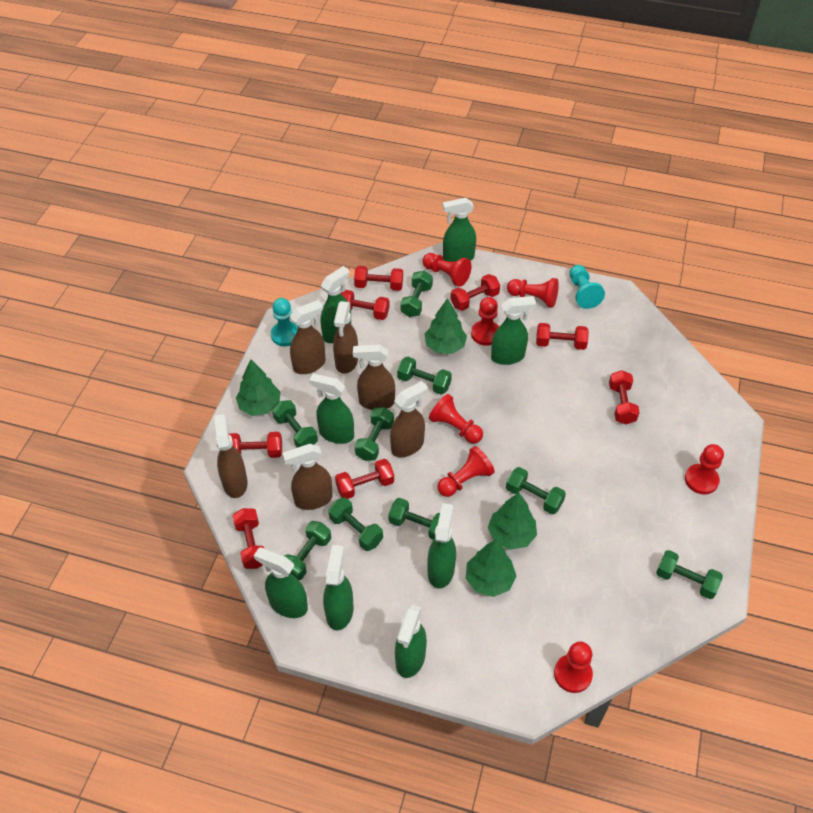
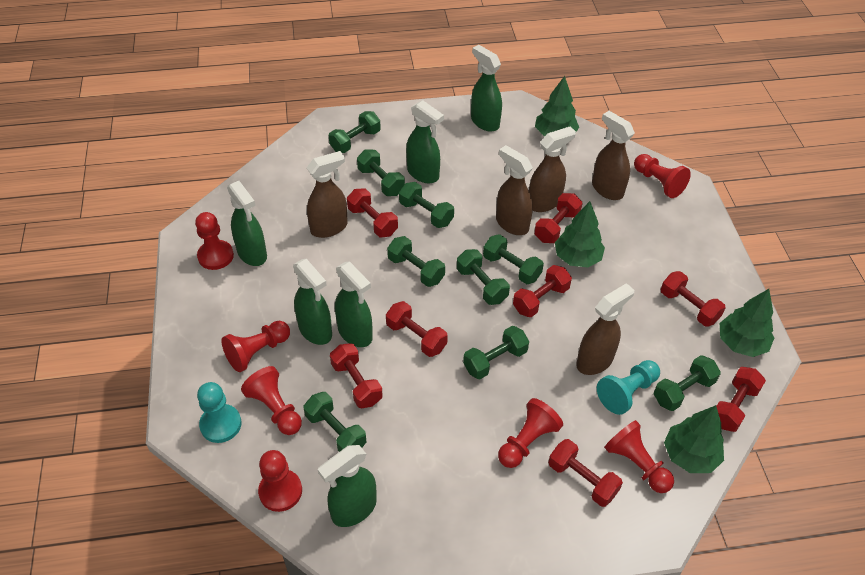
brown spray bottle: 6 -> 5
green spray bottle: 8 -> 6

